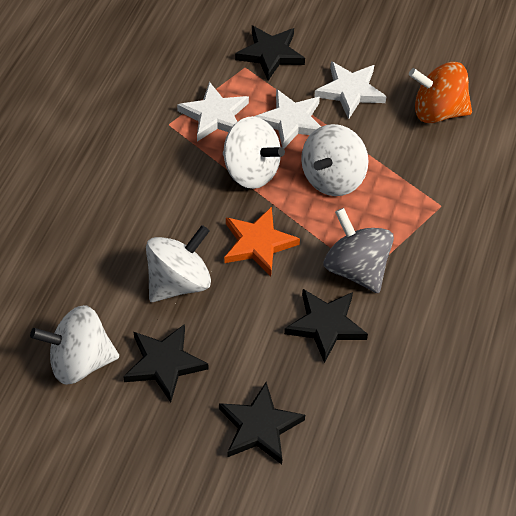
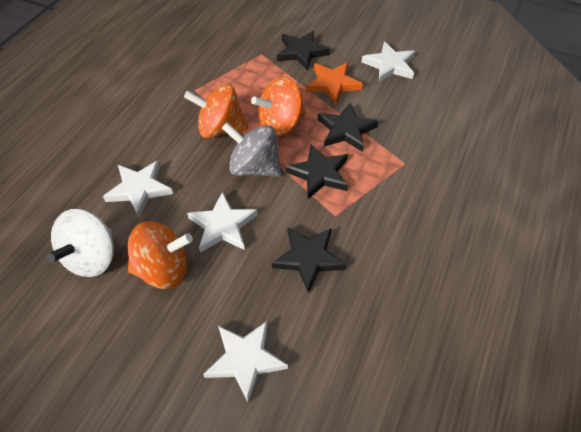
orange spinning top: 1 -> 3
white spinning top: 4 -> 1
white star: 3 -> 4

